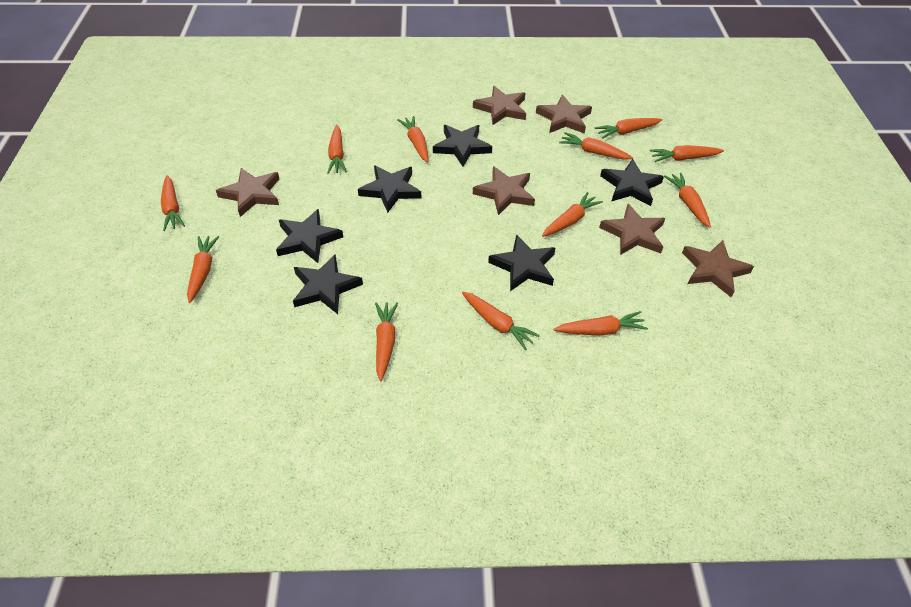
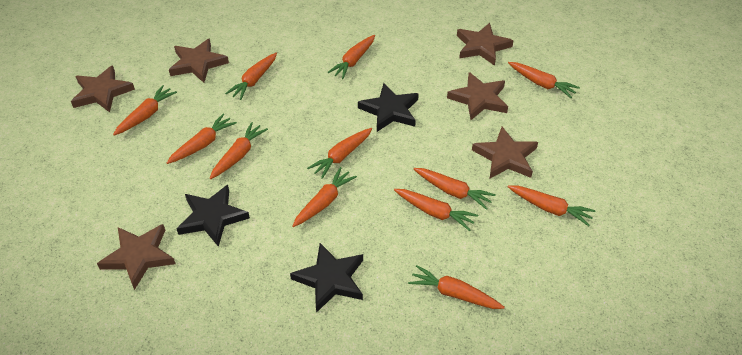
black star: 6 -> 3

